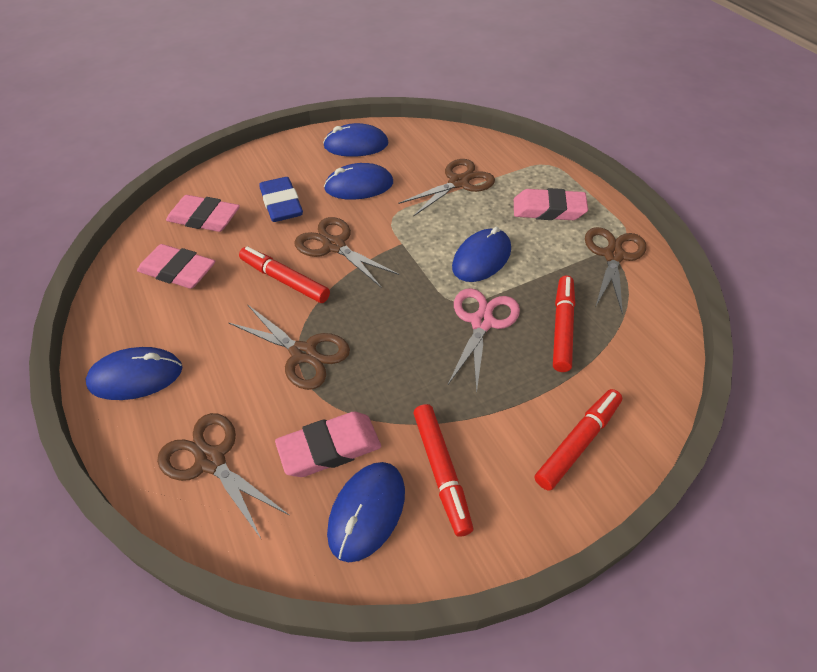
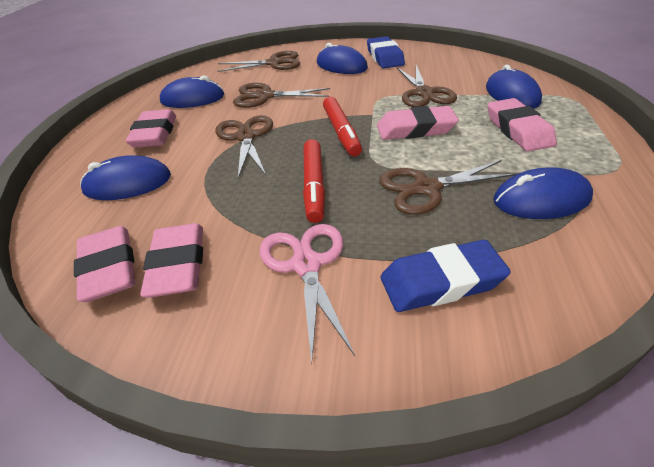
blue eraser: 1 -> 2
pink eraser: 4 -> 5
red marker: 4 -> 2

